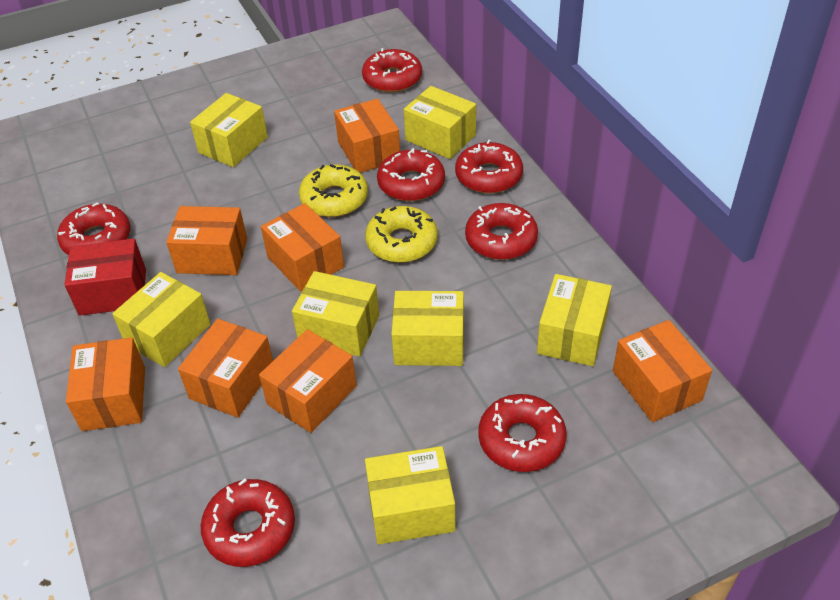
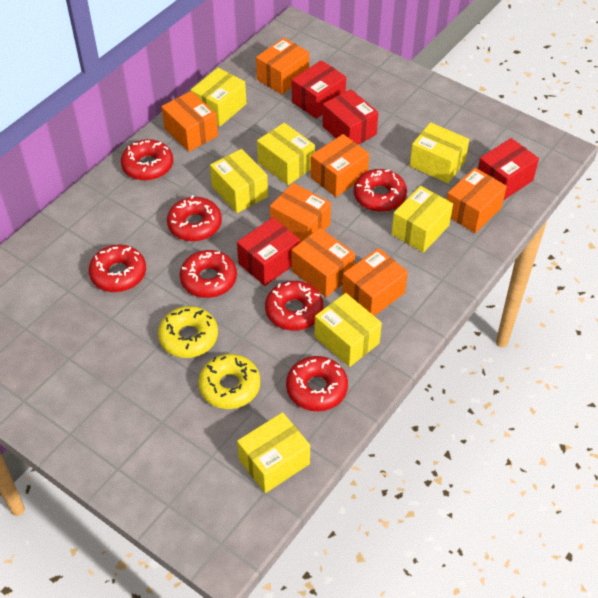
red box: 1 -> 4

